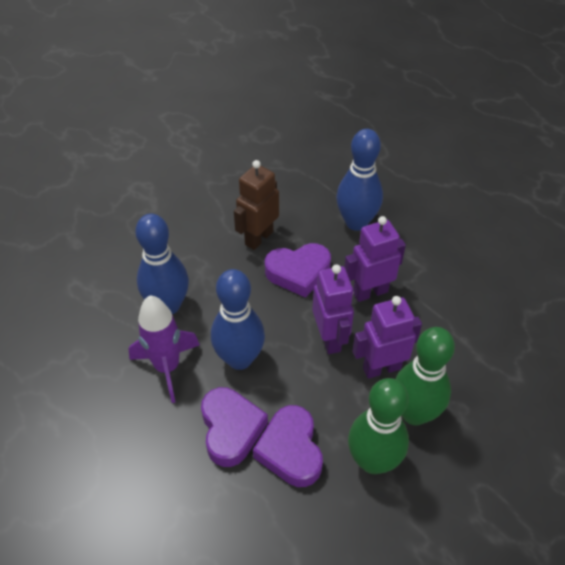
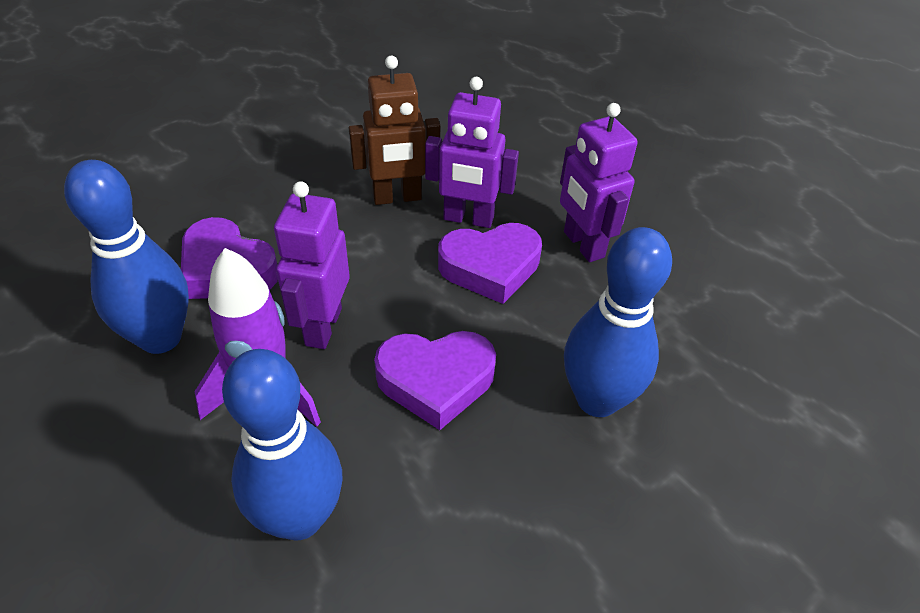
green bowling pin: 2 -> 0

